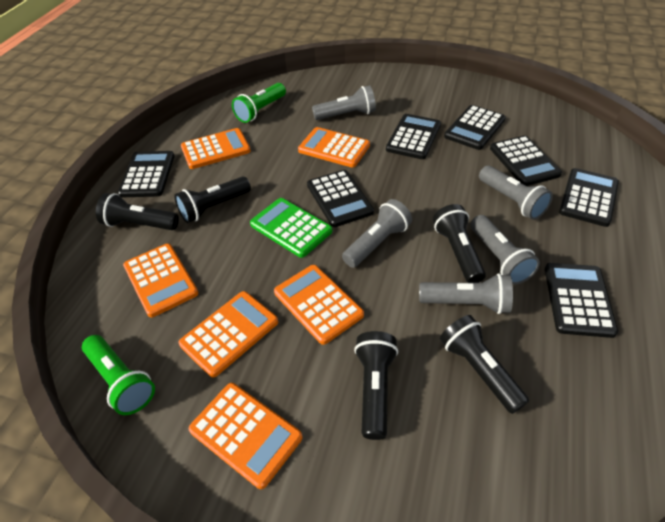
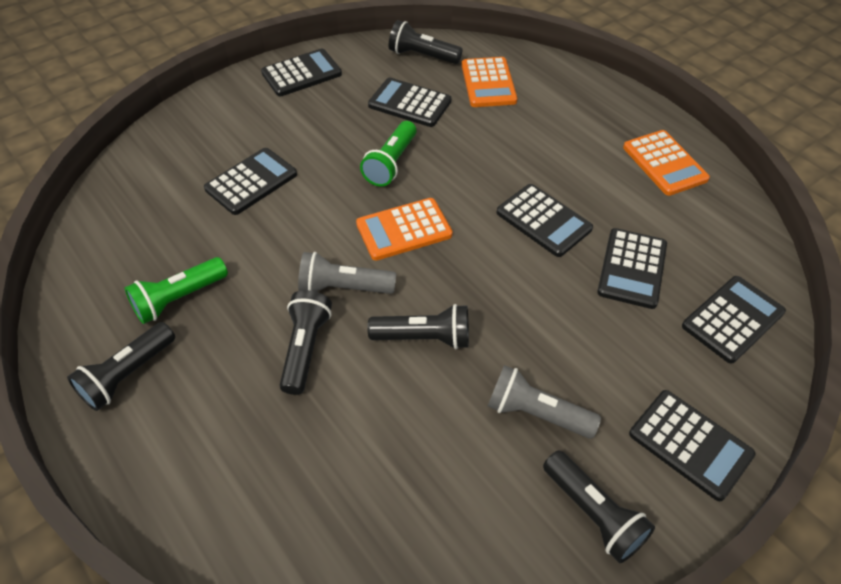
green calculator: 1 -> 0
grey flashlight: 5 -> 2
orange calculator: 6 -> 3

